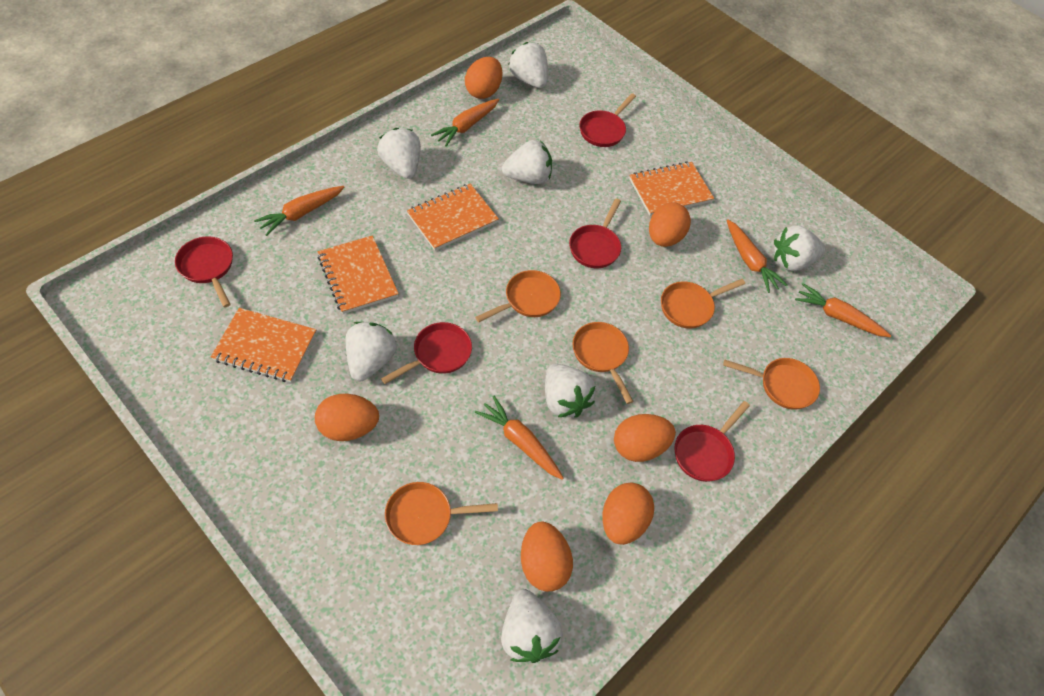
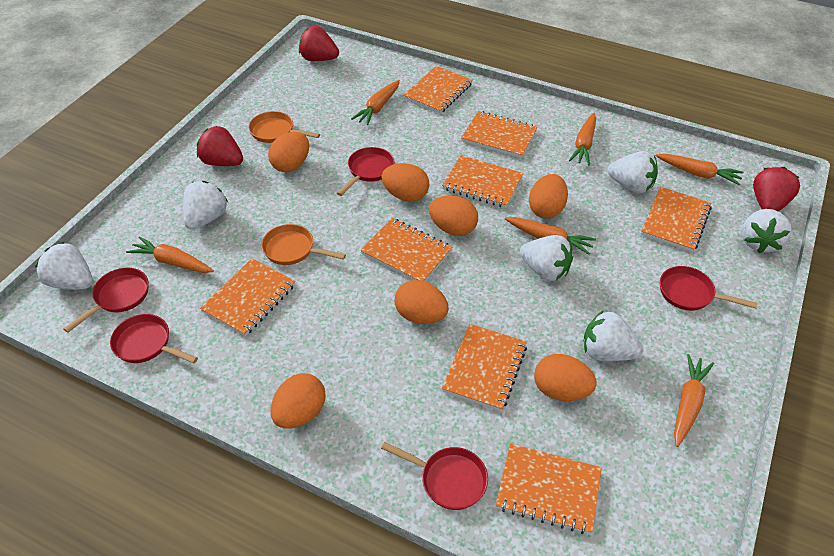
orange carrot: 5 -> 6
orange egg: 6 -> 7
orange notebook: 4 -> 8
orange pan: 5 -> 2
red strawberry: 0 -> 3
white strawberry: 7 -> 6

